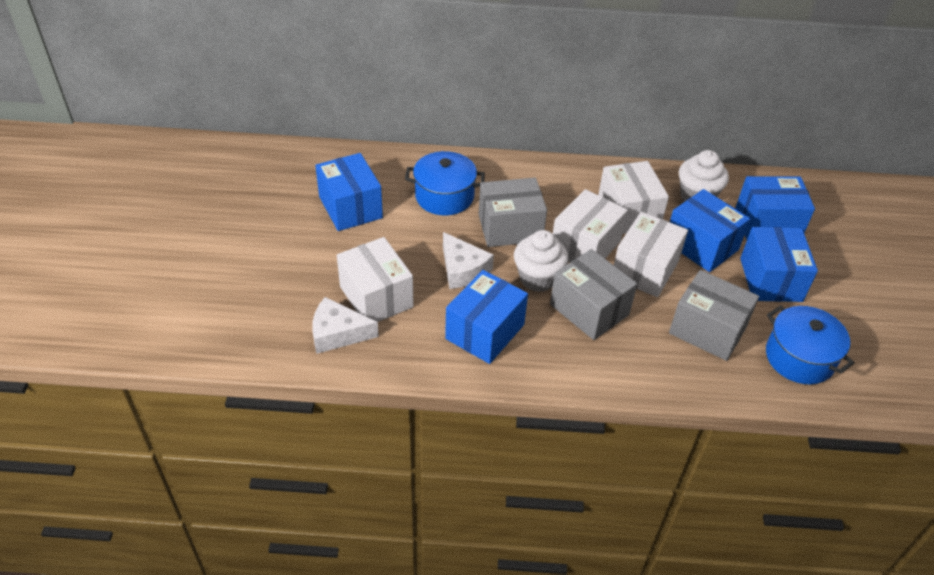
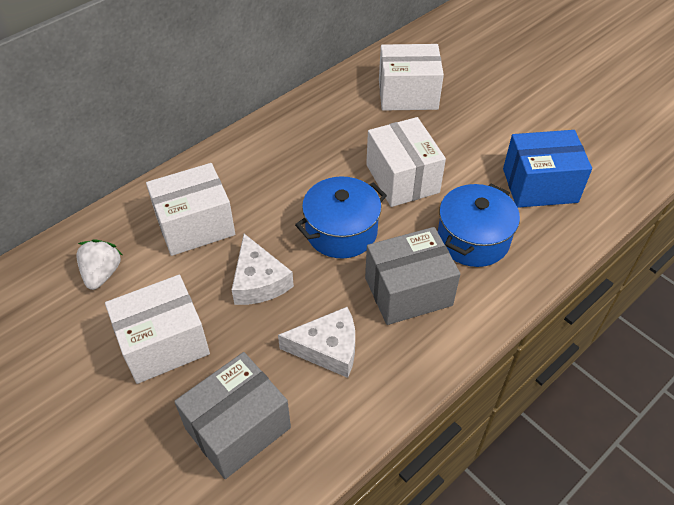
blue box: 5 -> 1
grey box: 3 -> 2
white cupcake: 2 -> 0
white strawberry: 0 -> 1

